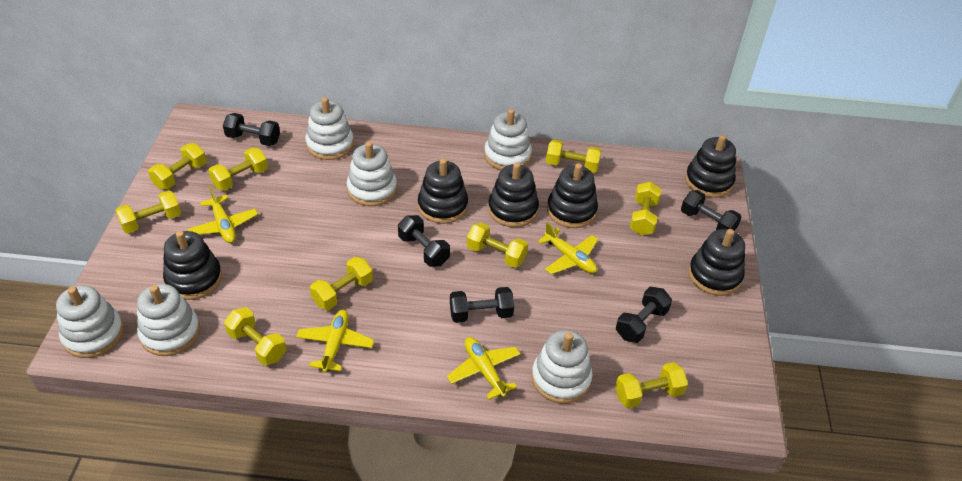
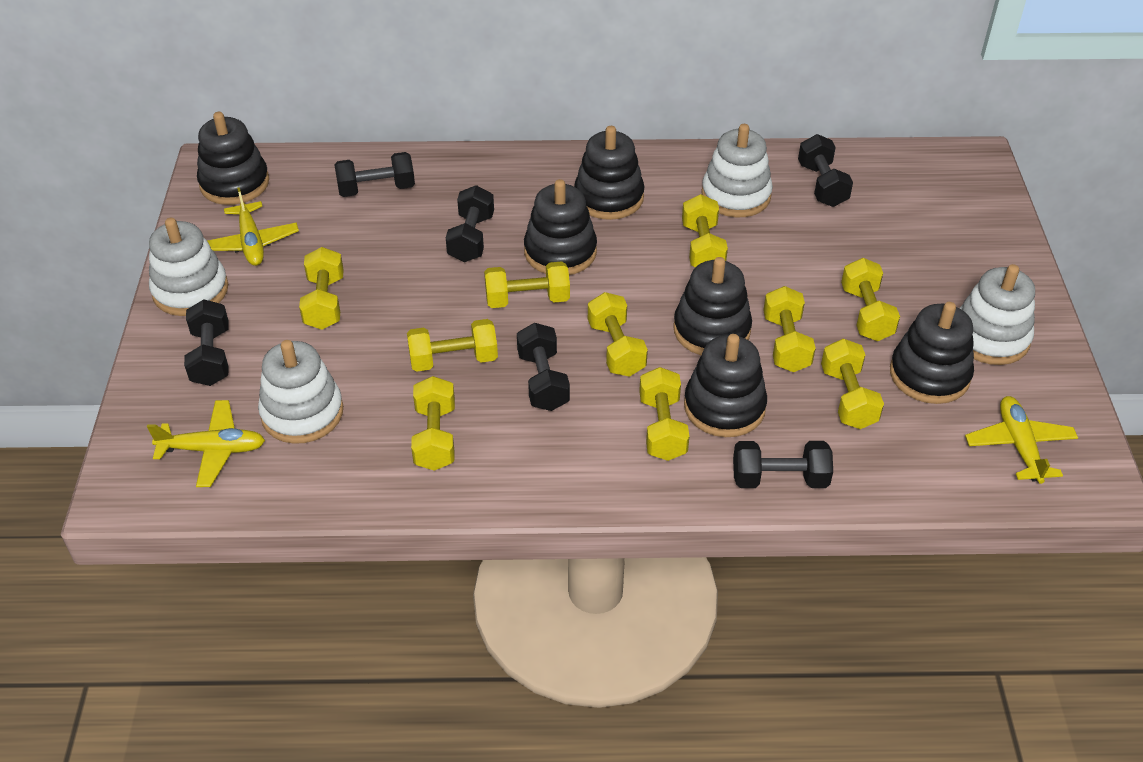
black dumbbell: 5 -> 6
white stacking toy: 6 -> 4
yellow dumbbell: 9 -> 10
yellow plane: 4 -> 3

